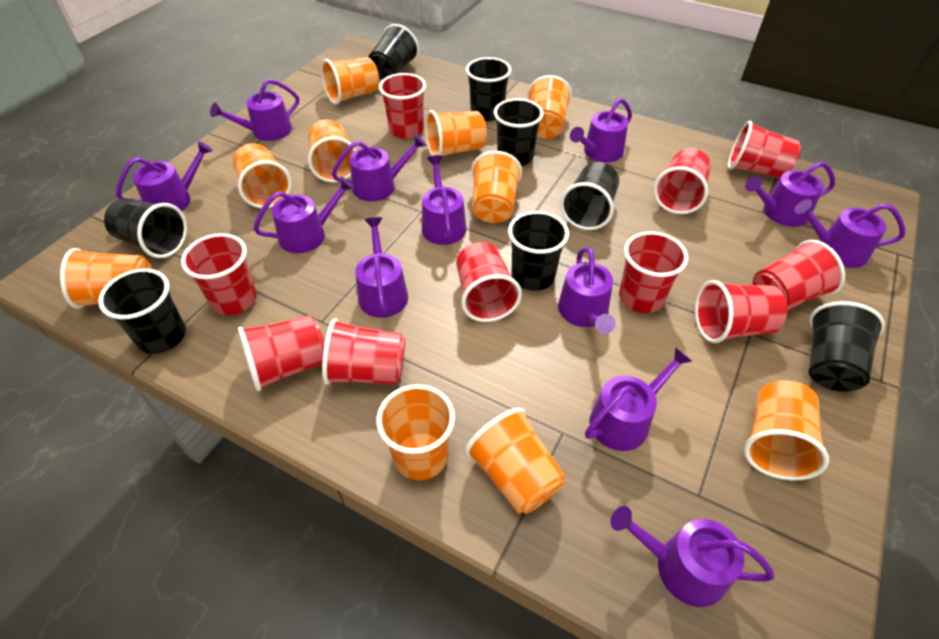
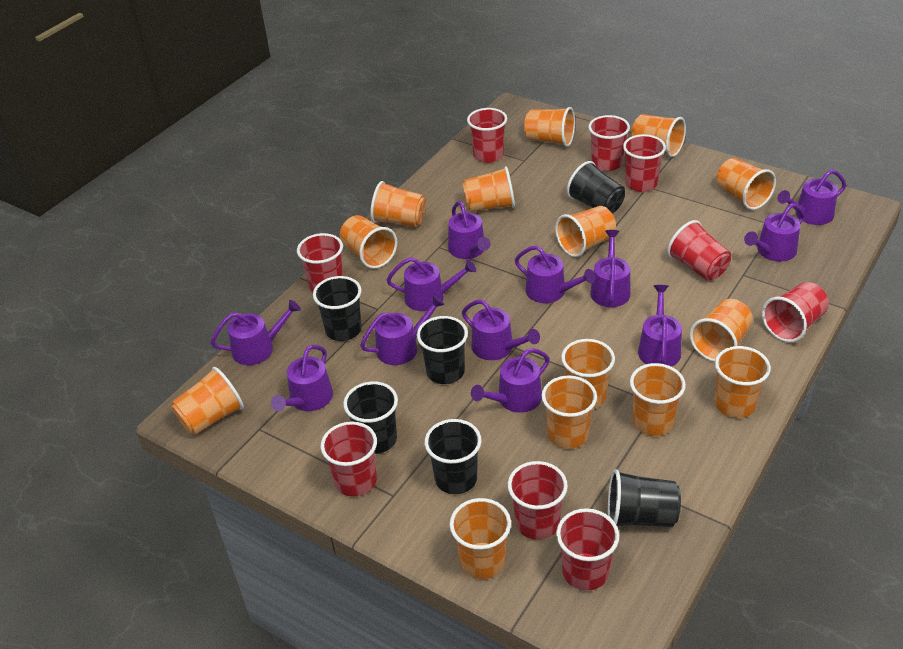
black cup: 8 -> 6
orange cup: 10 -> 14
red cup: 10 -> 9

